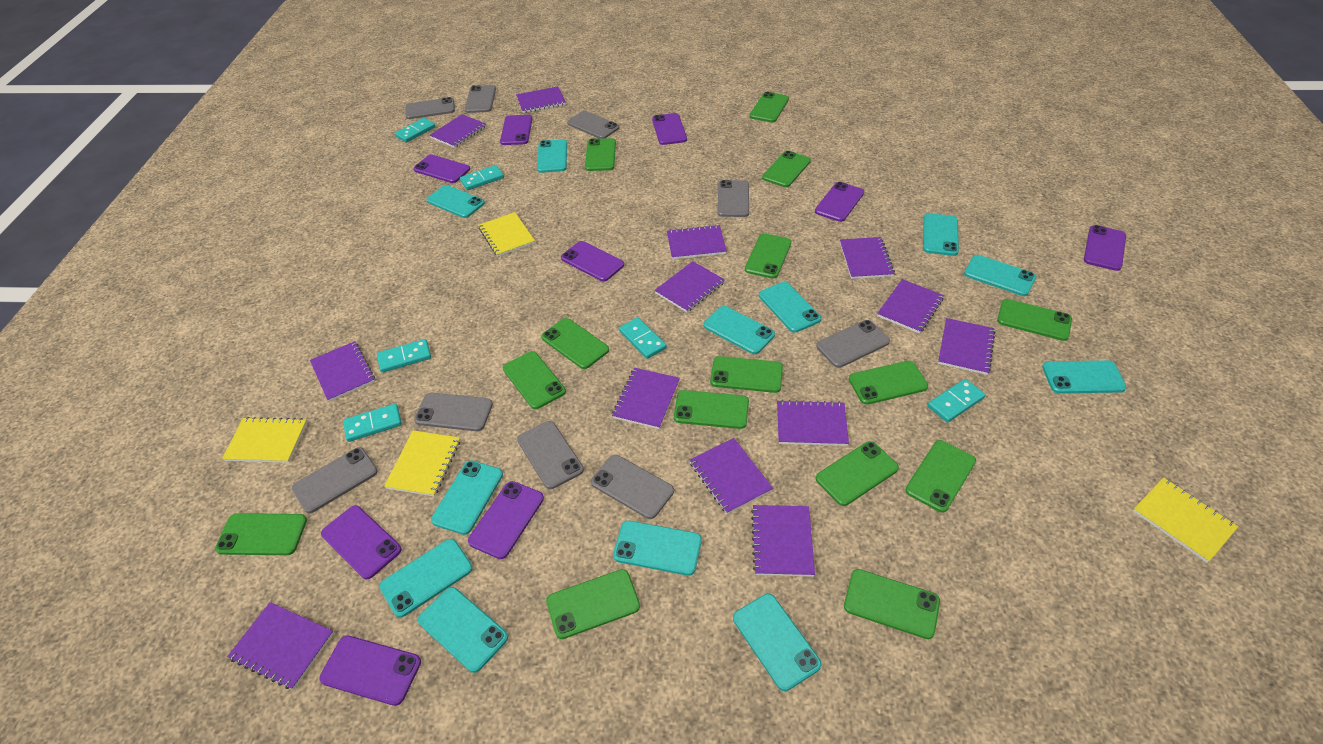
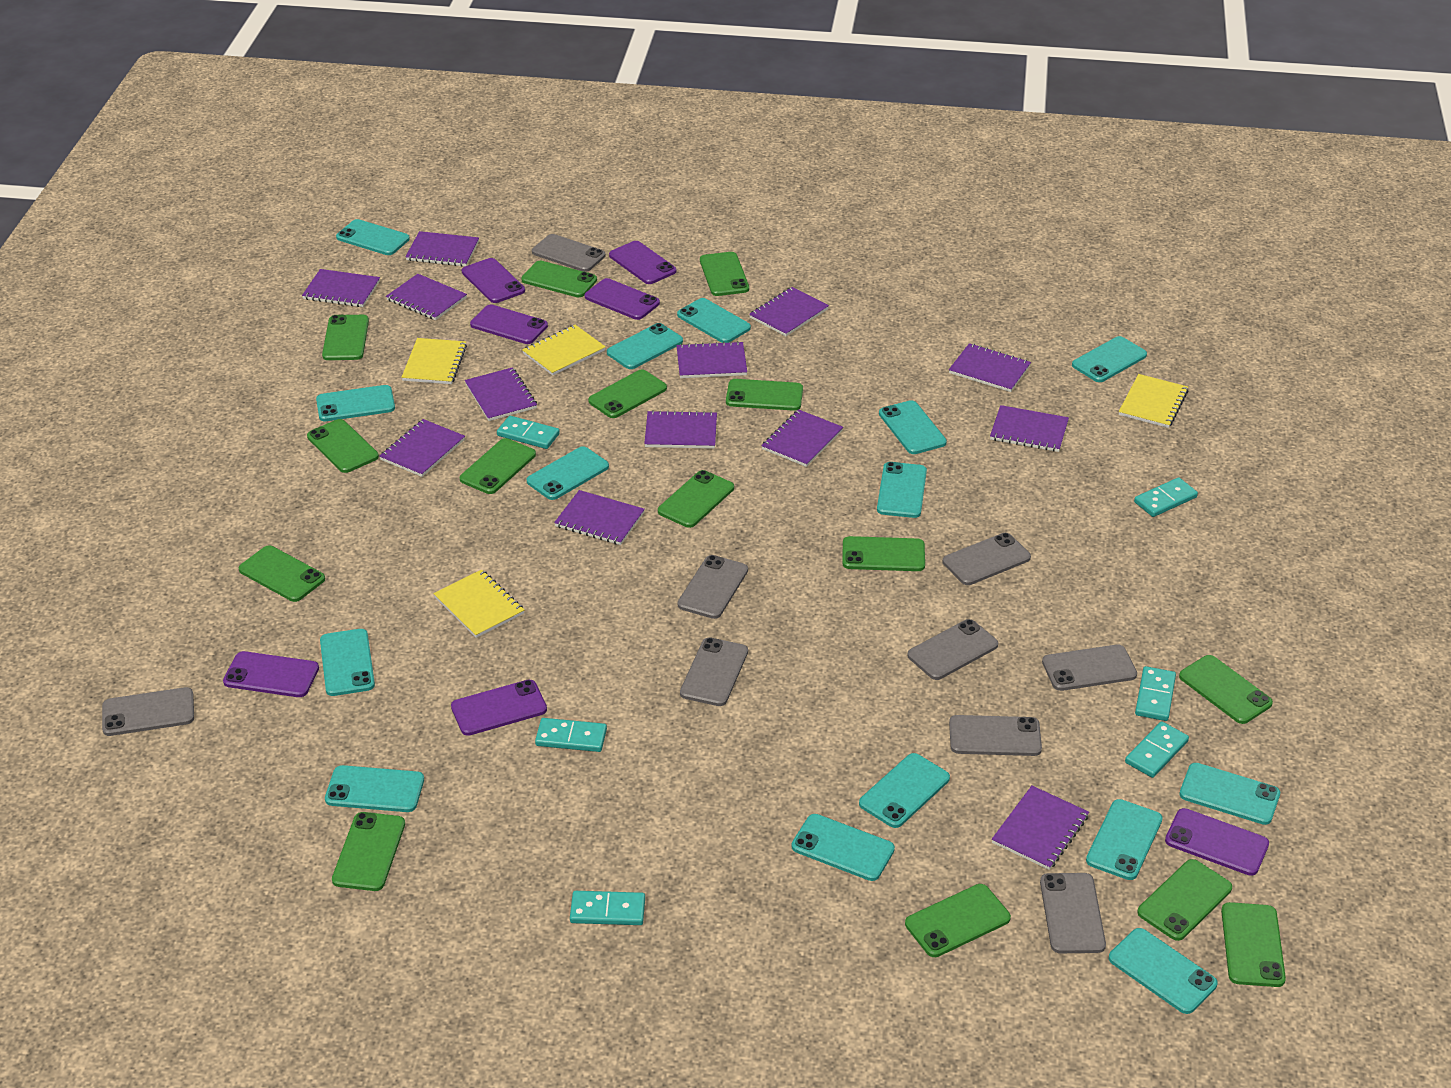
purple phone: 9 -> 7
turquoise phone: 12 -> 15

